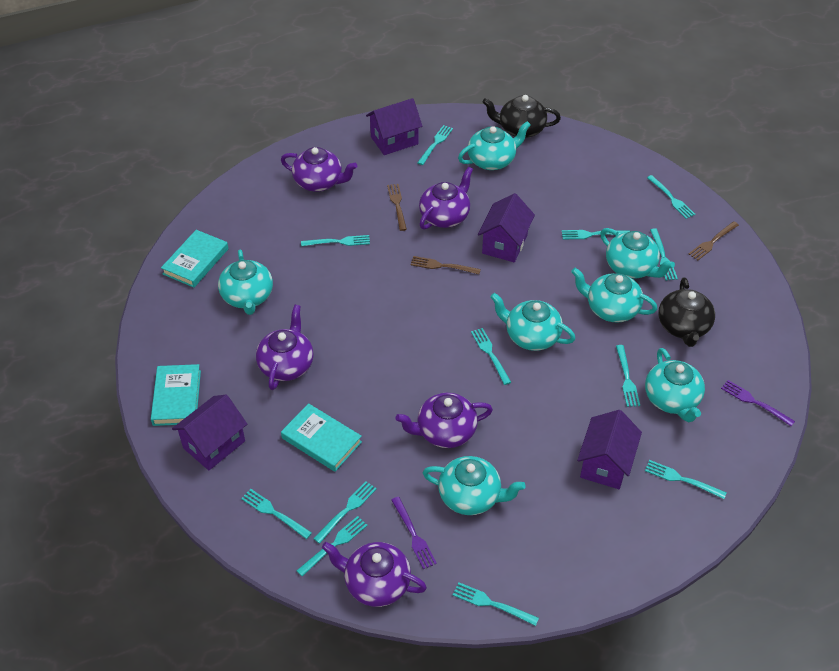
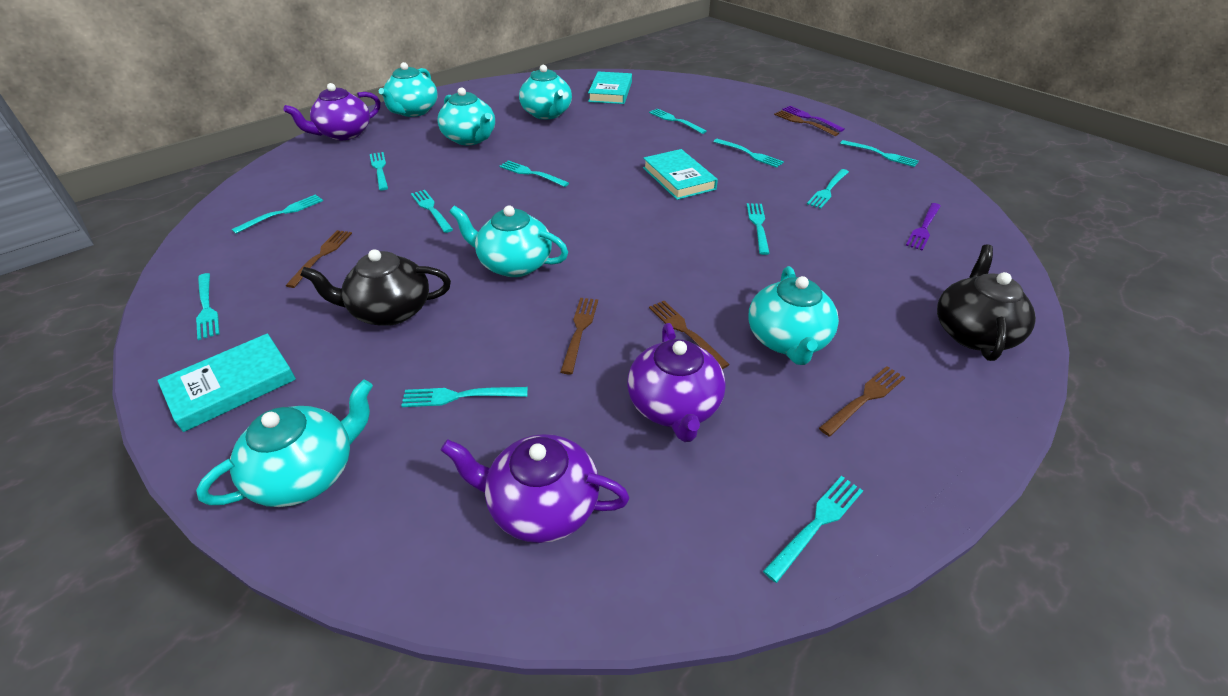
brown fork: 3 -> 5
purple house: 4 -> 0
purple teapot: 5 -> 3
turquoise teapot: 7 -> 6

